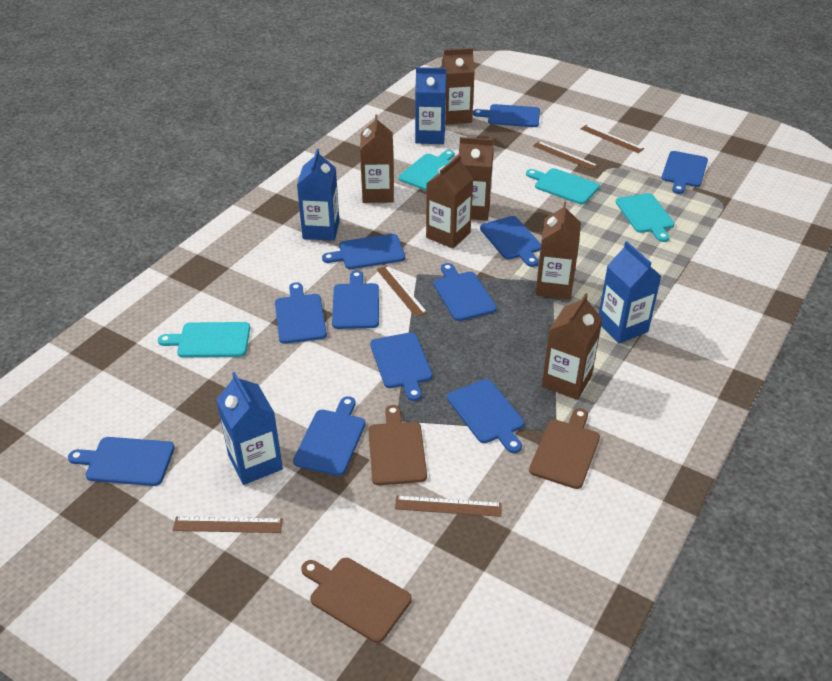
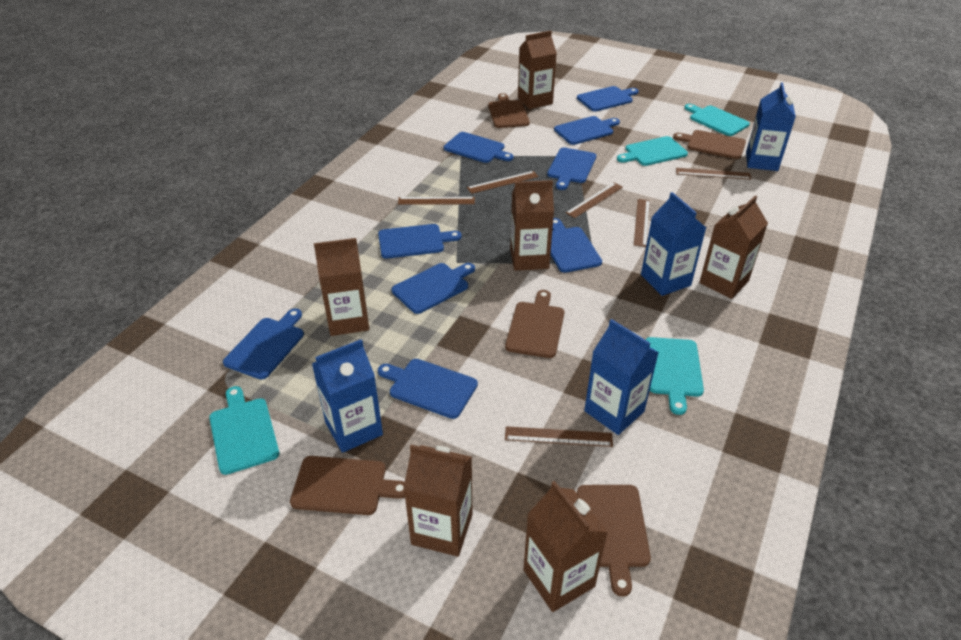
blue cutting board: 11 -> 9
brown cutting board: 3 -> 5
brown ruler: 5 -> 6

